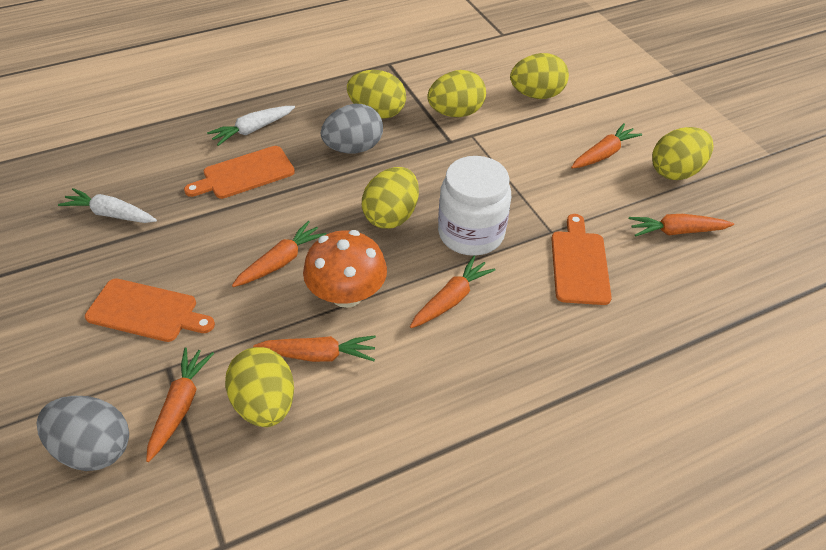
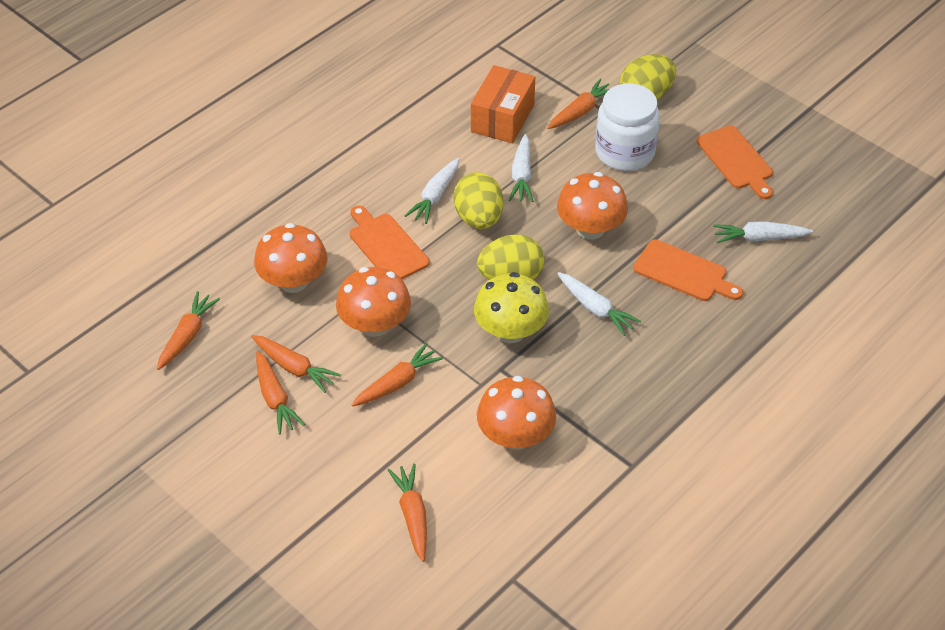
grey egg: 2 -> 0
orange box: 0 -> 1
orange mushroom: 1 -> 4
white carrot: 2 -> 4
yellow egg: 6 -> 3
yellow mushroom: 0 -> 1

